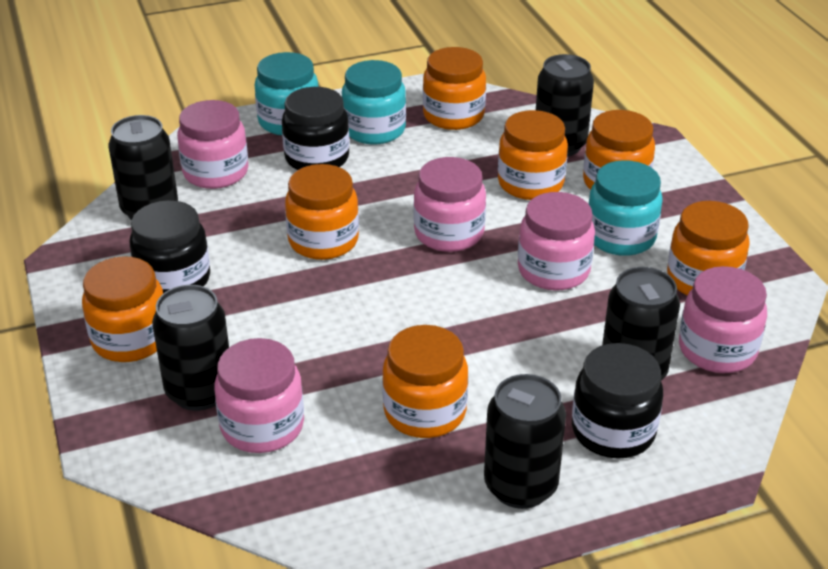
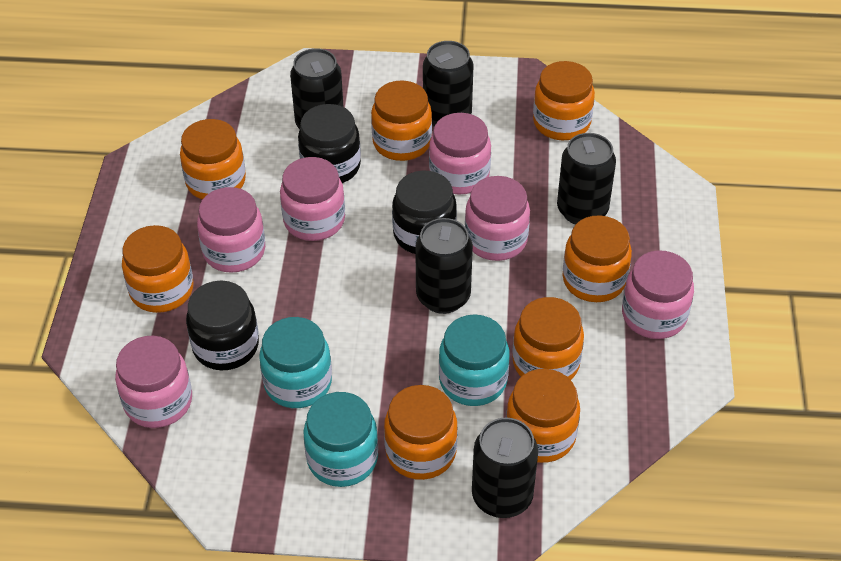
orange jar: 7 -> 8
pink jar: 5 -> 6

